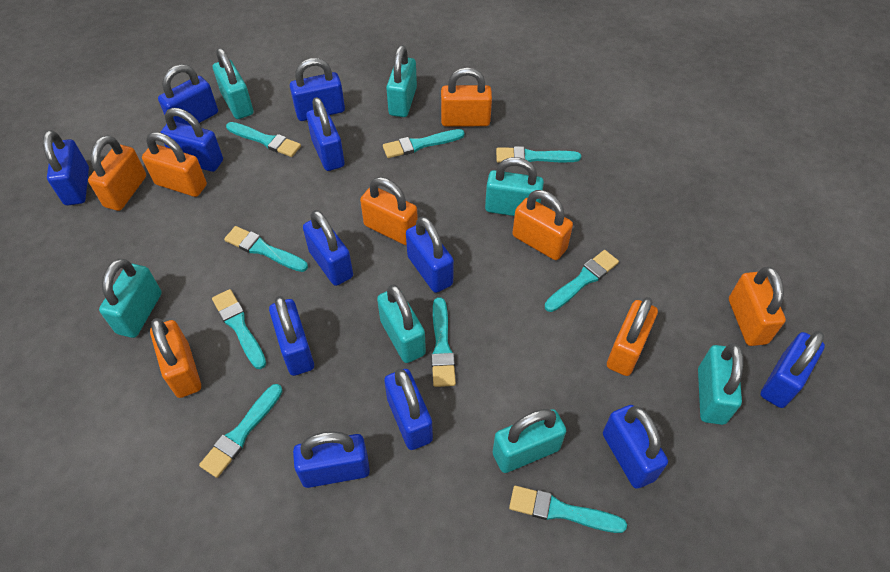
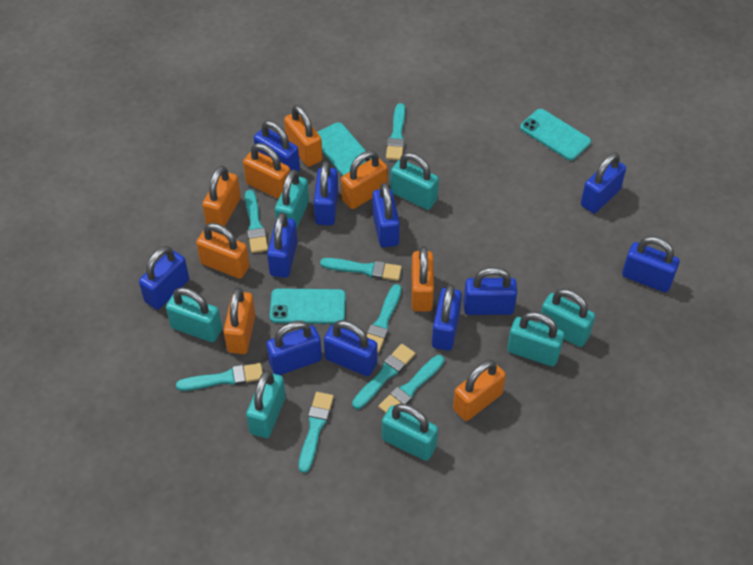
blue padlock: 12 -> 11
turquoise brush: 9 -> 8
turquoise phone: 0 -> 3

